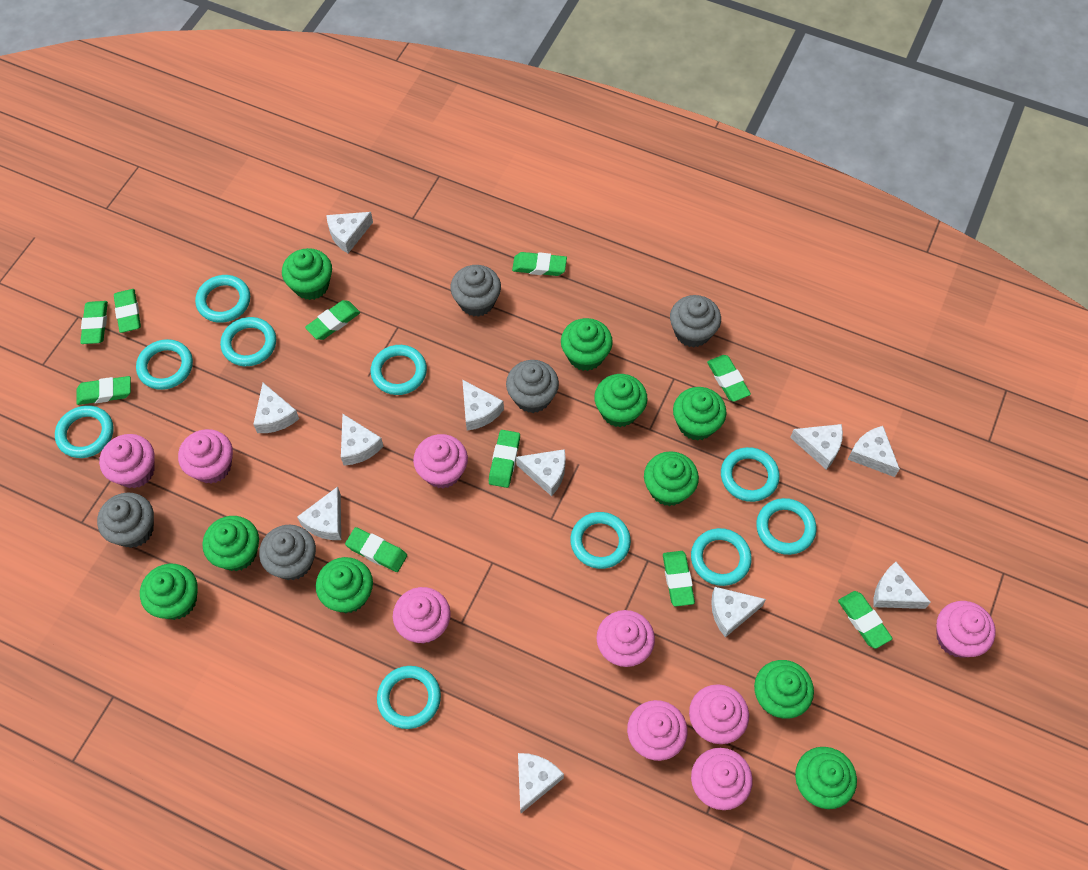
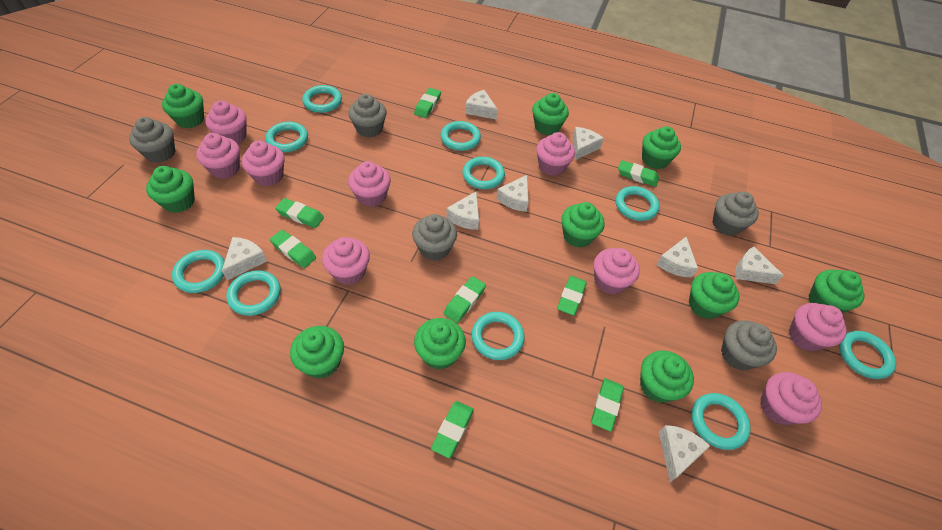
green eraser: 10 -> 8
white cheese: 11 -> 8

